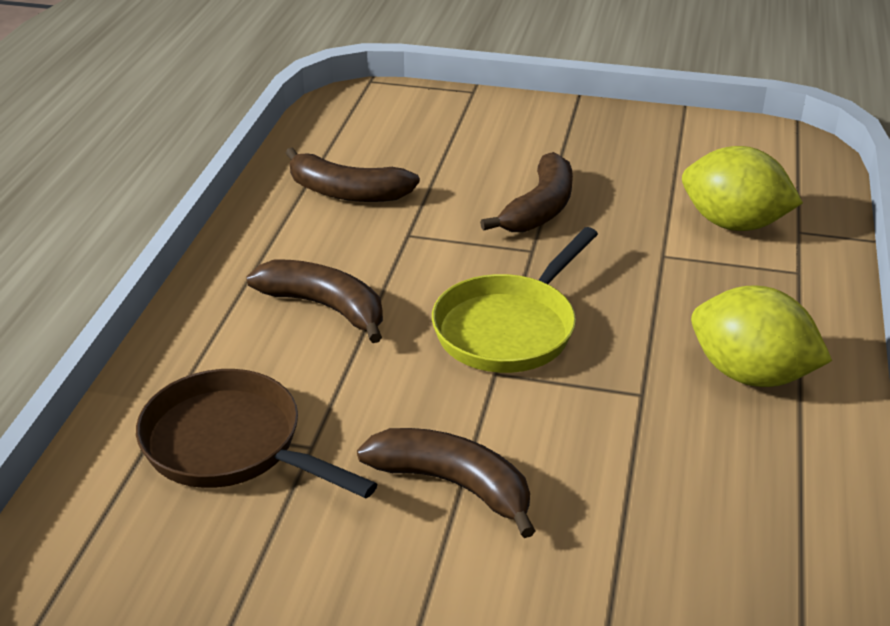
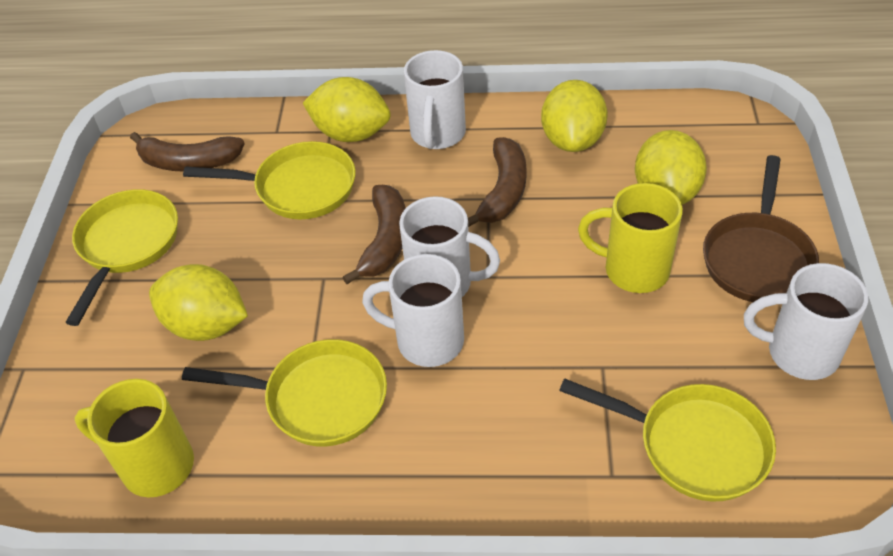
brown banana: 4 -> 3
white mug: 0 -> 4
yellow lemon: 2 -> 4
yellow mug: 0 -> 2
yellow pan: 1 -> 4

